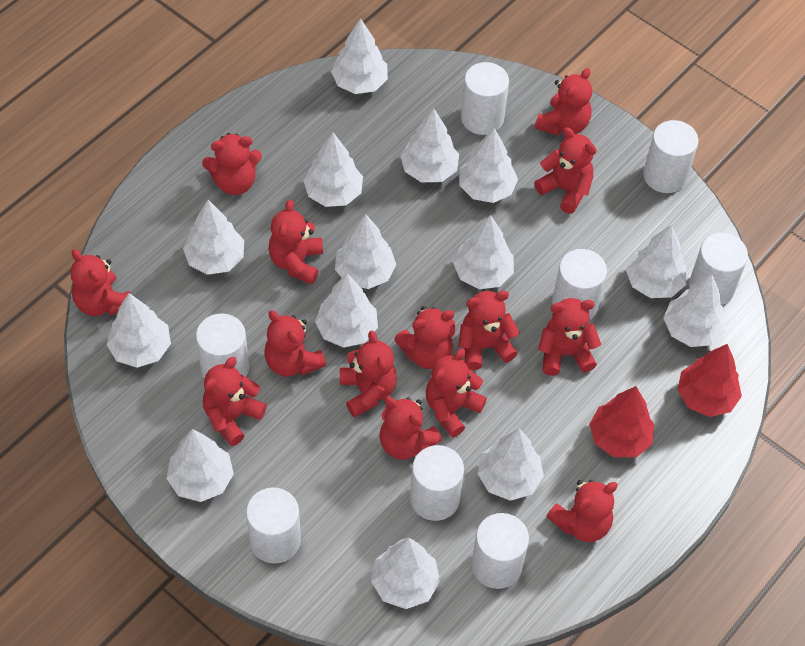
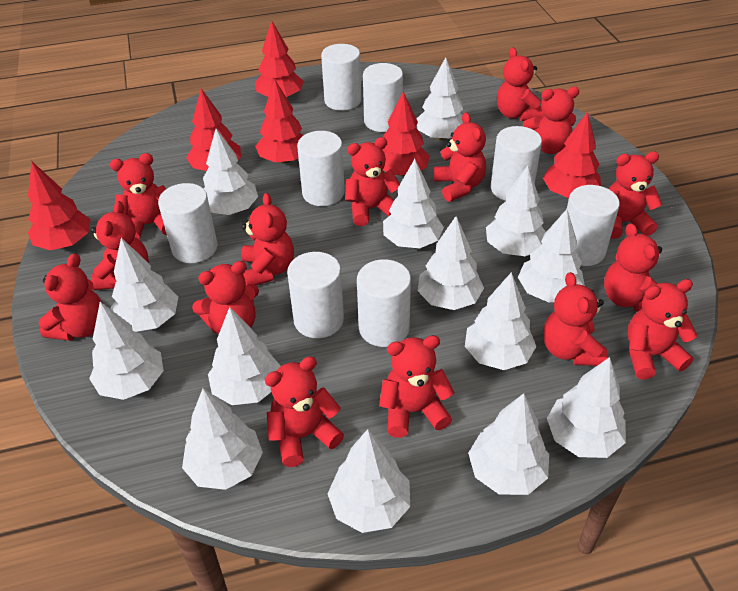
red teddy bear: 14 -> 15
red tree: 2 -> 6

